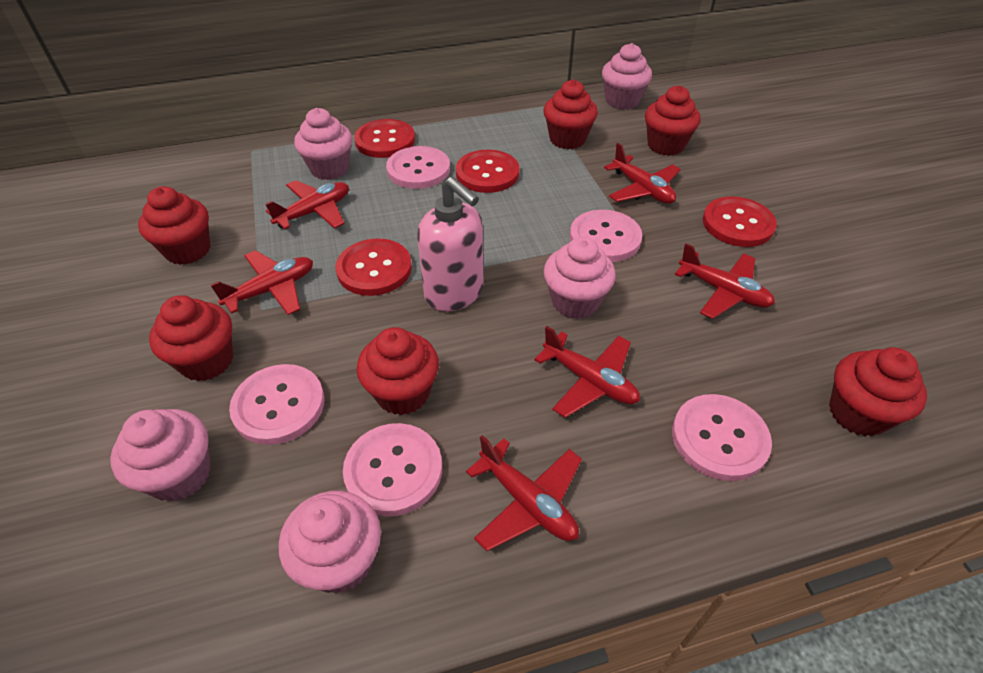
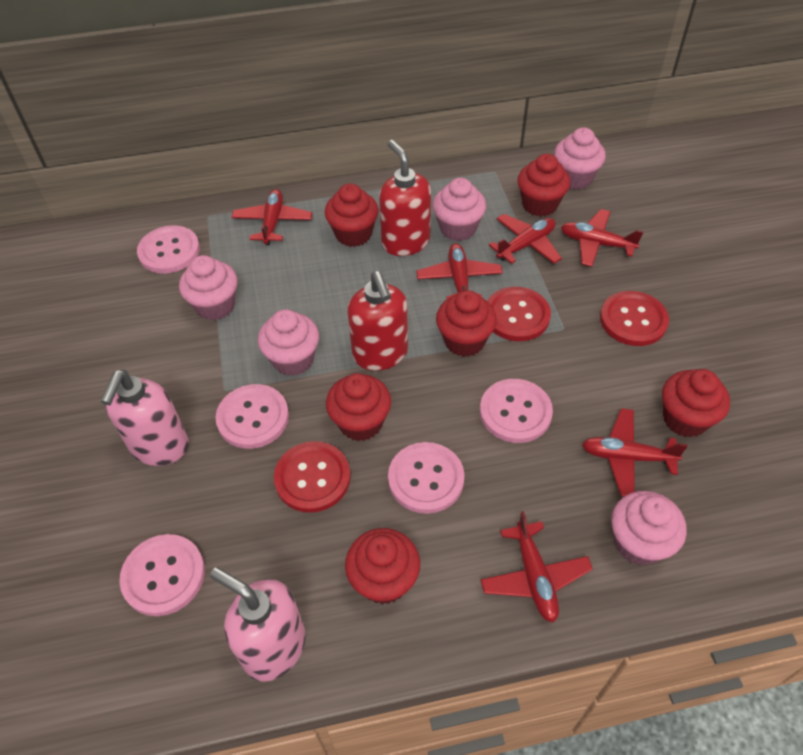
pink soap dispenser: 1 -> 2
red button: 4 -> 3
red soap dispenser: 0 -> 2

